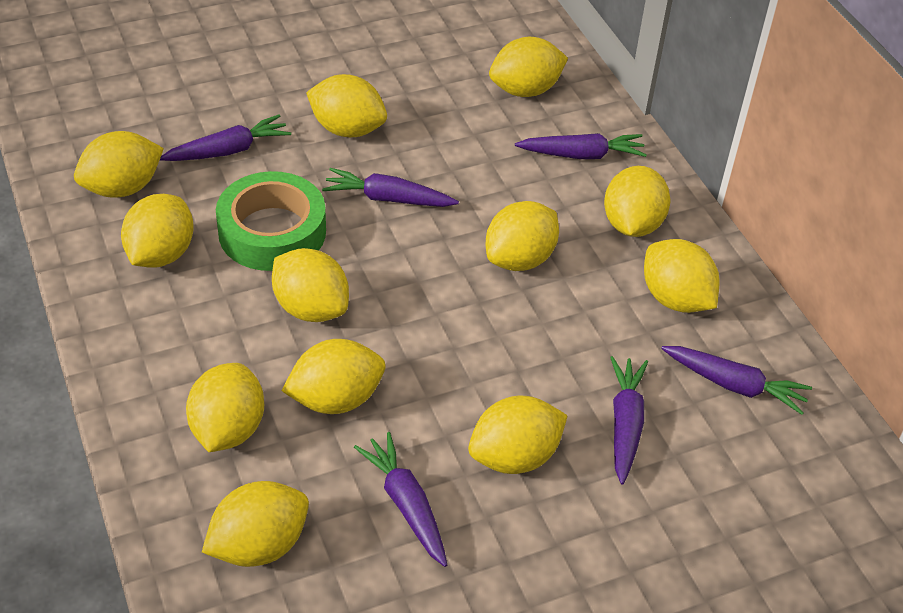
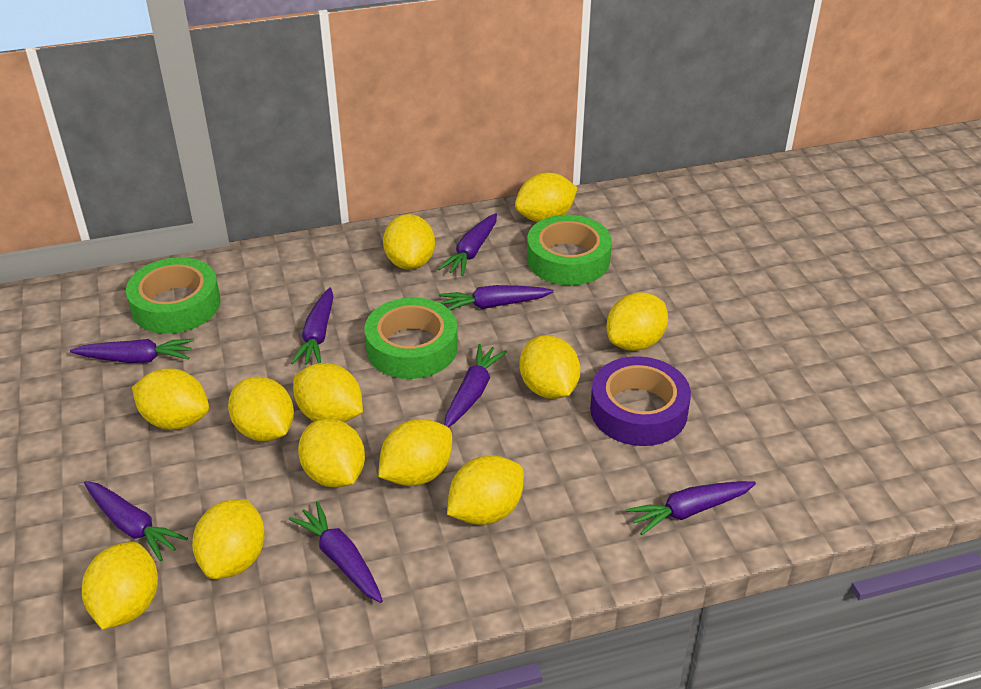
green tape: 1 -> 3
purple carrot: 6 -> 8
purple tape: 0 -> 1

